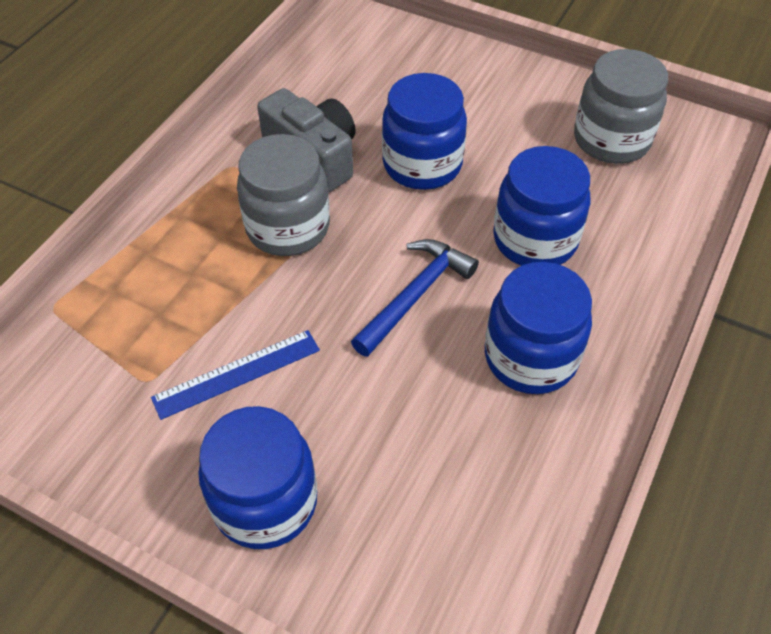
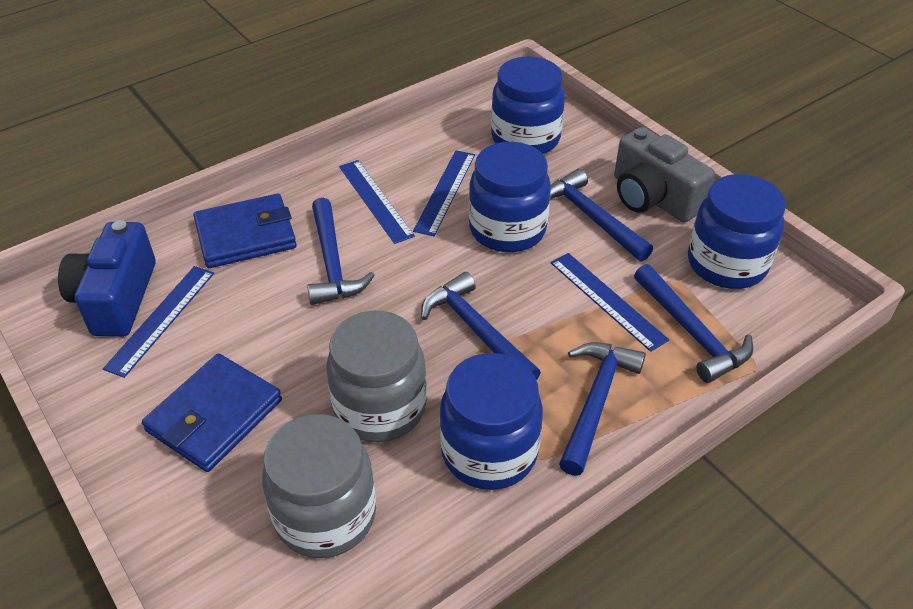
blue camera: 0 -> 1
blue hammer: 1 -> 5
blue ruler: 1 -> 4
blue wallet: 0 -> 2

